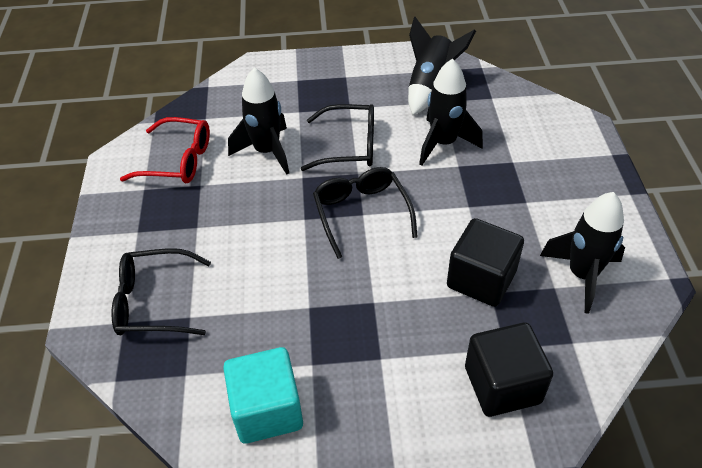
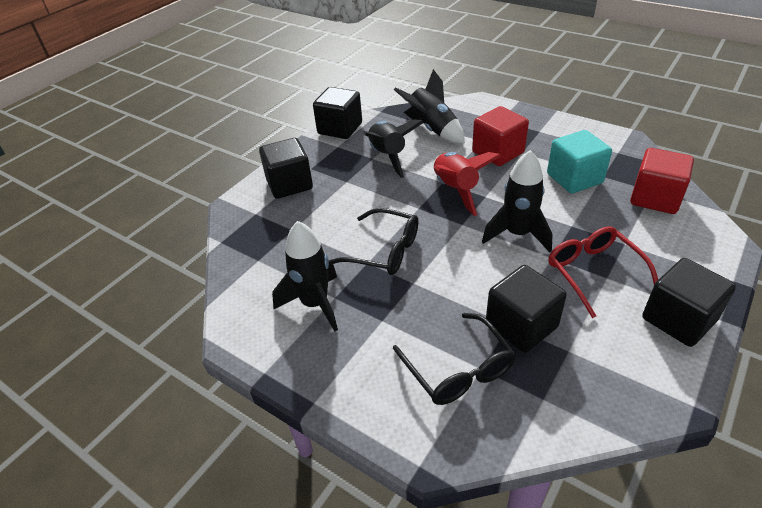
black cube: 2 -> 4
black glasses: 3 -> 2
red cube: 0 -> 2
red rocket: 0 -> 1

